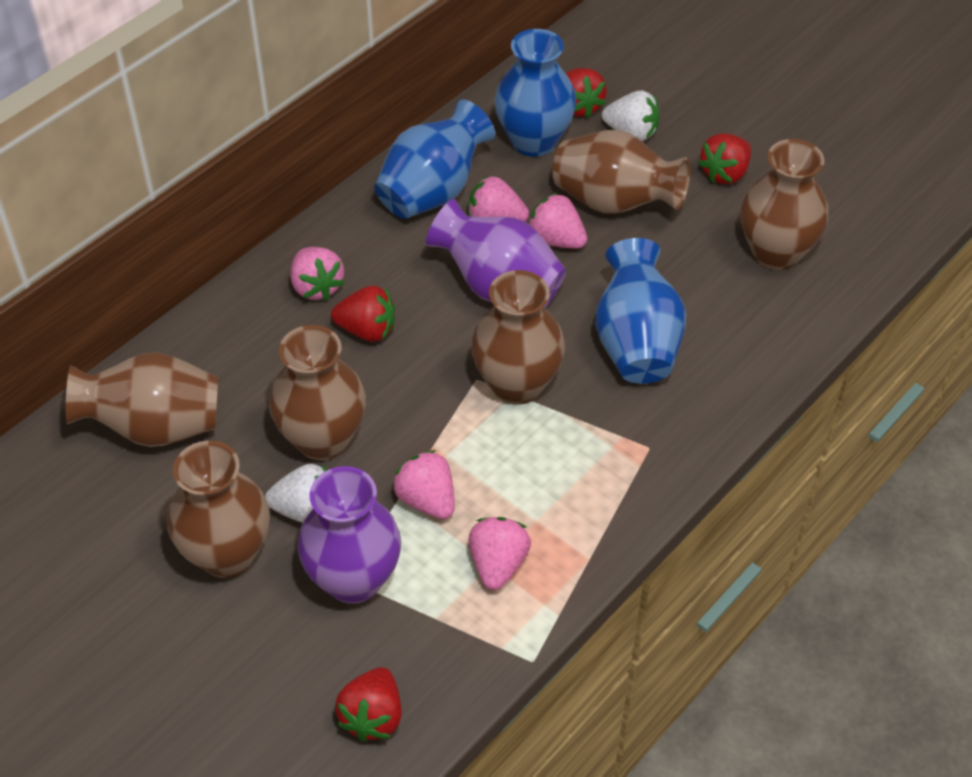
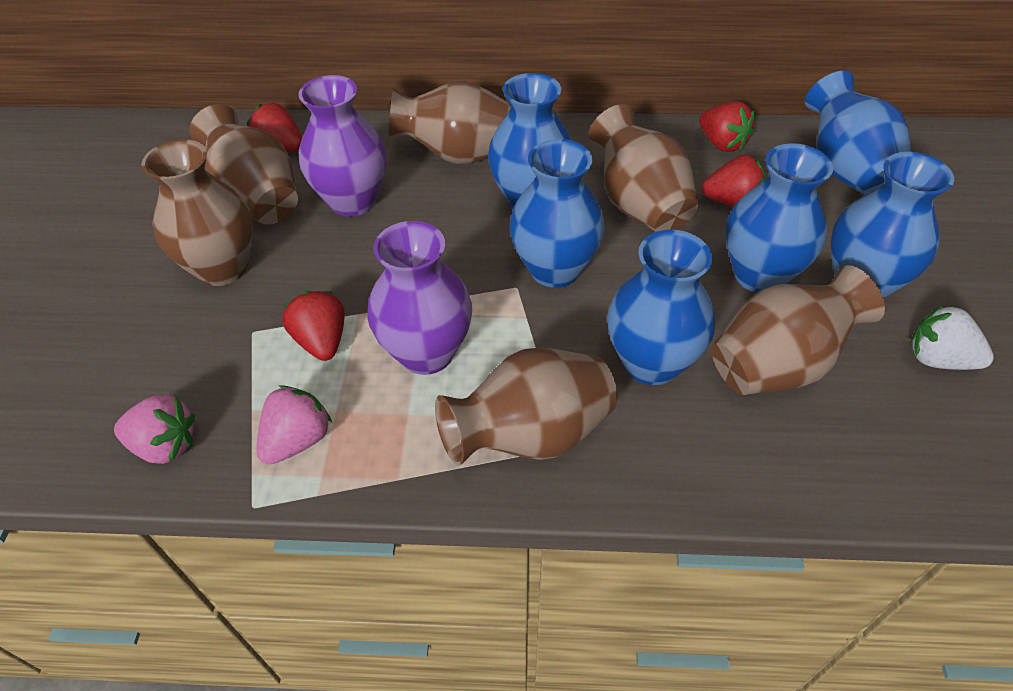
blue vase: 3 -> 6
pink strawberry: 5 -> 2
white strawberry: 2 -> 1

